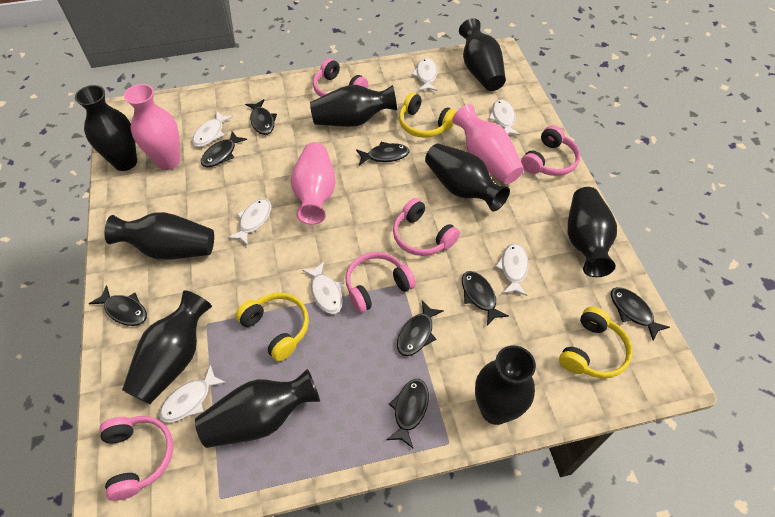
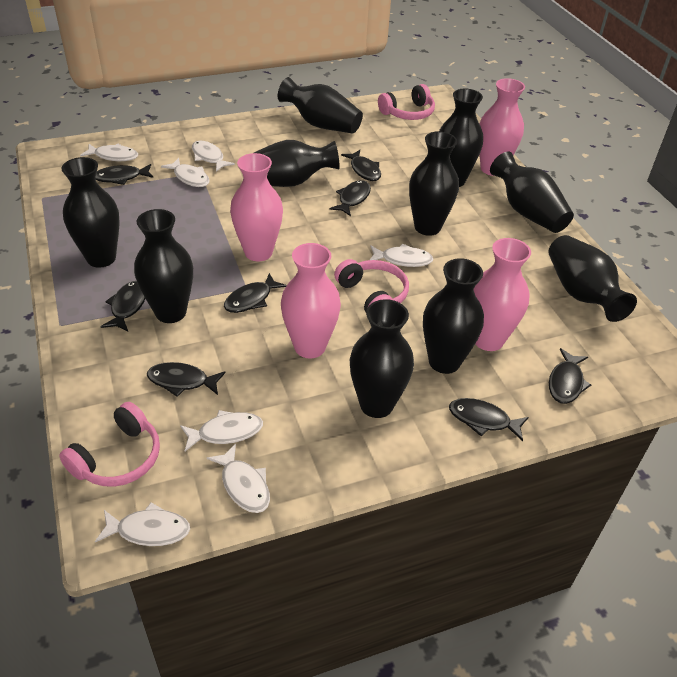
black vase: 9 -> 10
pink headphones: 5 -> 3
pink vase: 3 -> 4
yellow headphones: 3 -> 0

